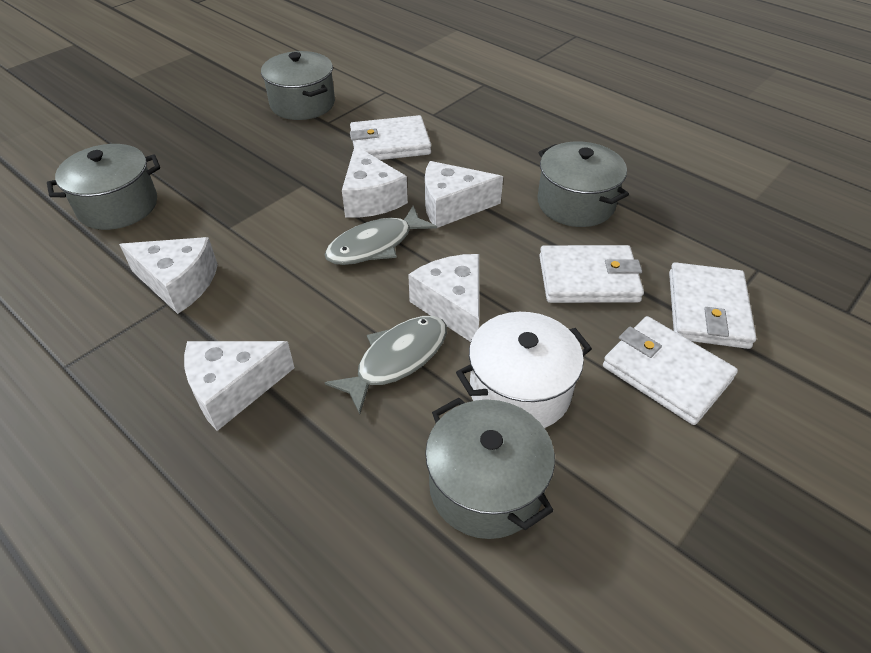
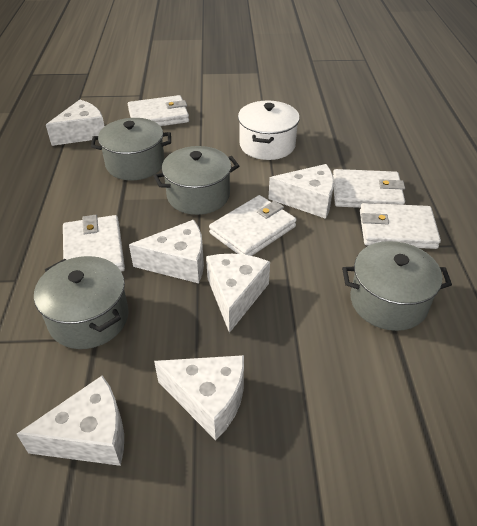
grey fish: 2 -> 0
white cheese: 5 -> 6
white wallet: 4 -> 5

